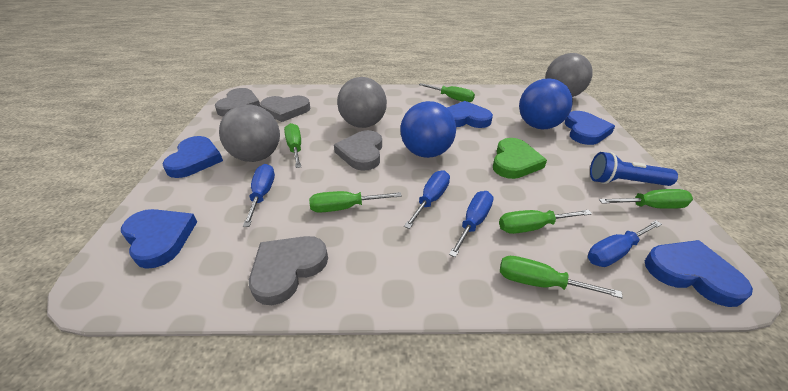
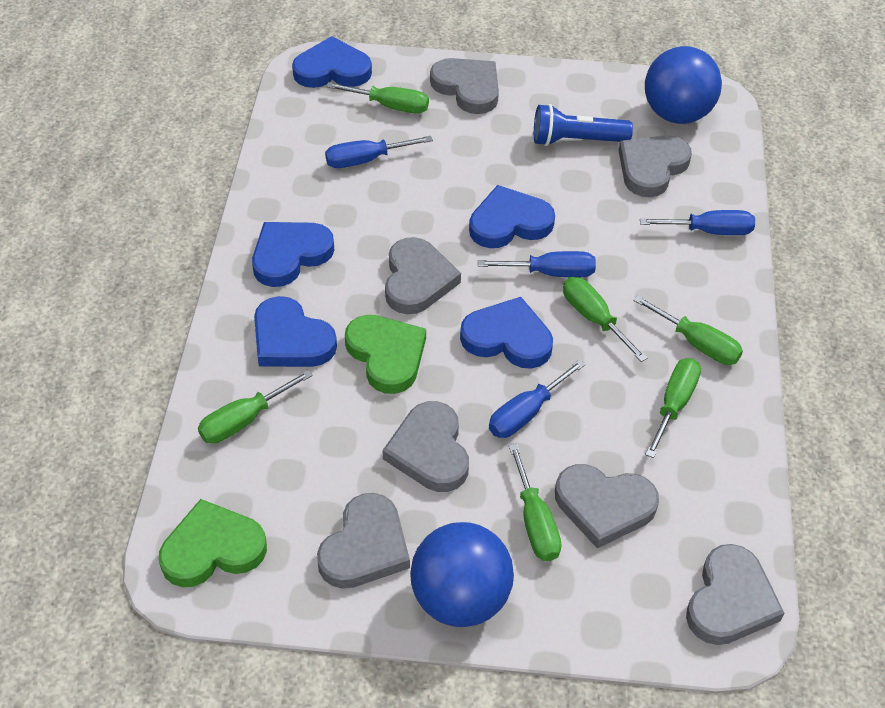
green heart: 1 -> 2
grey ball: 3 -> 0
grey heart: 4 -> 7

